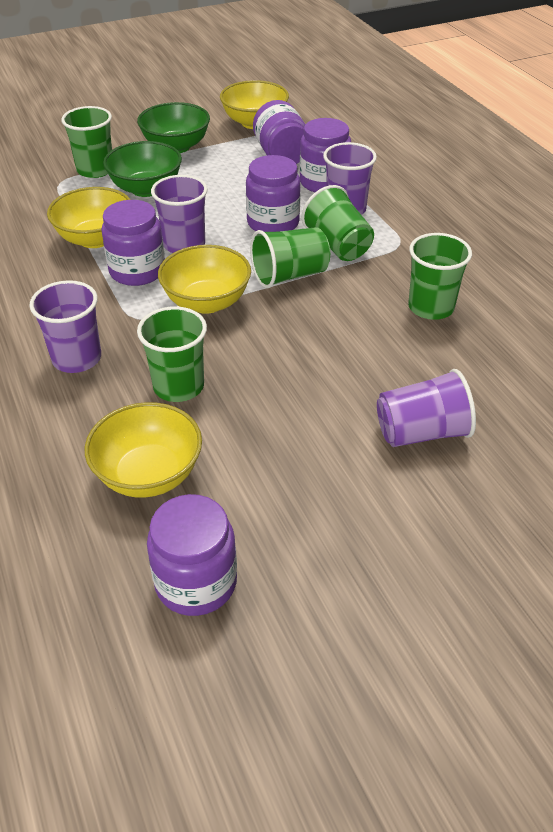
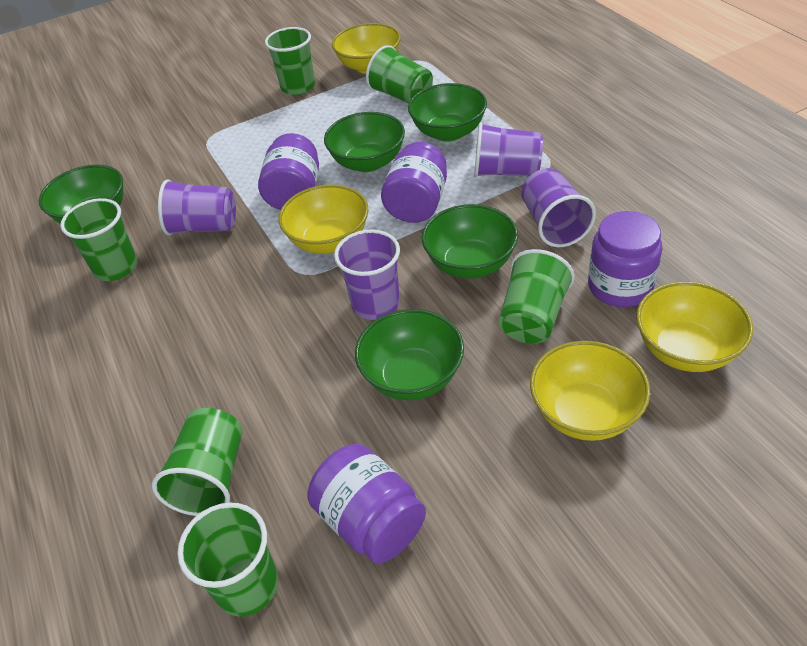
green bowl: 2 -> 5
green cup: 5 -> 6
purple jar: 5 -> 4

